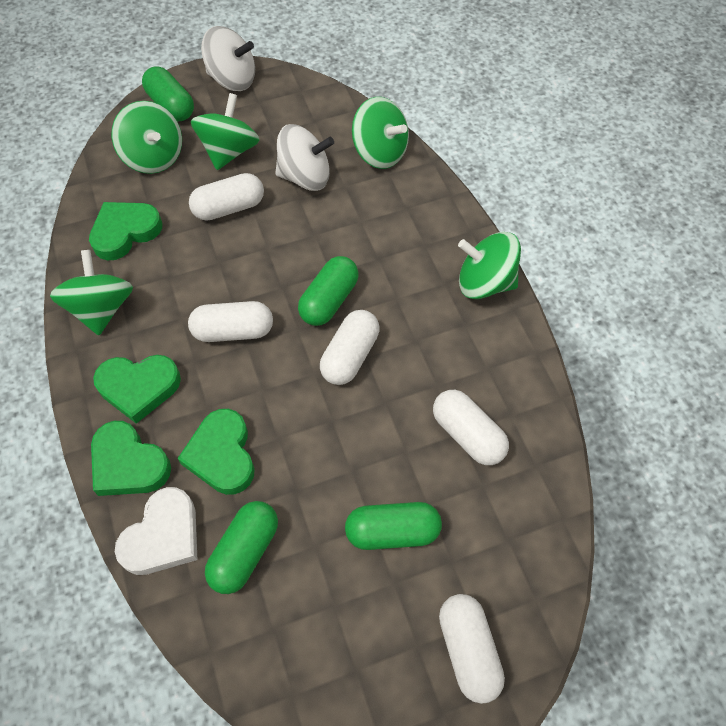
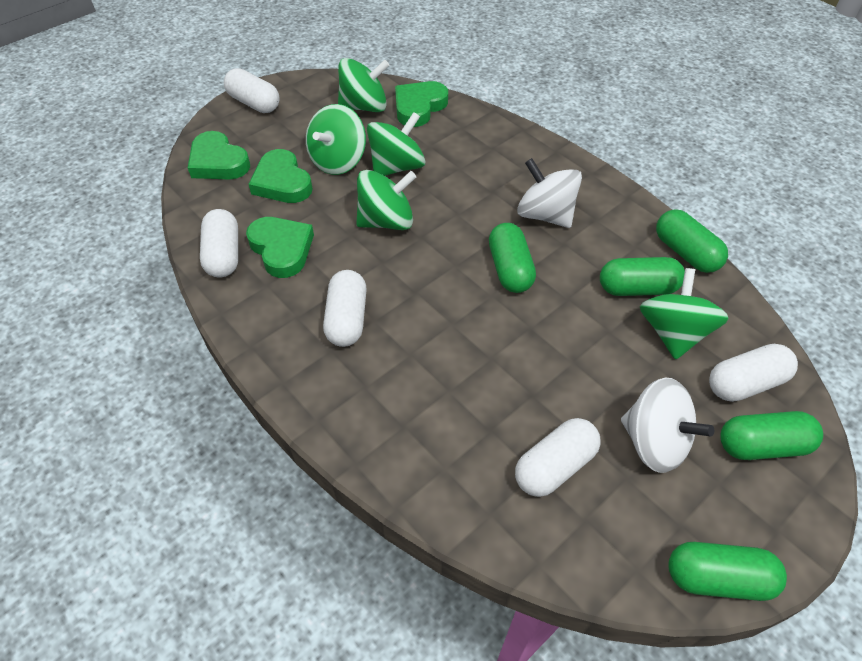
green capsule: 4 -> 5
white heart: 1 -> 0

